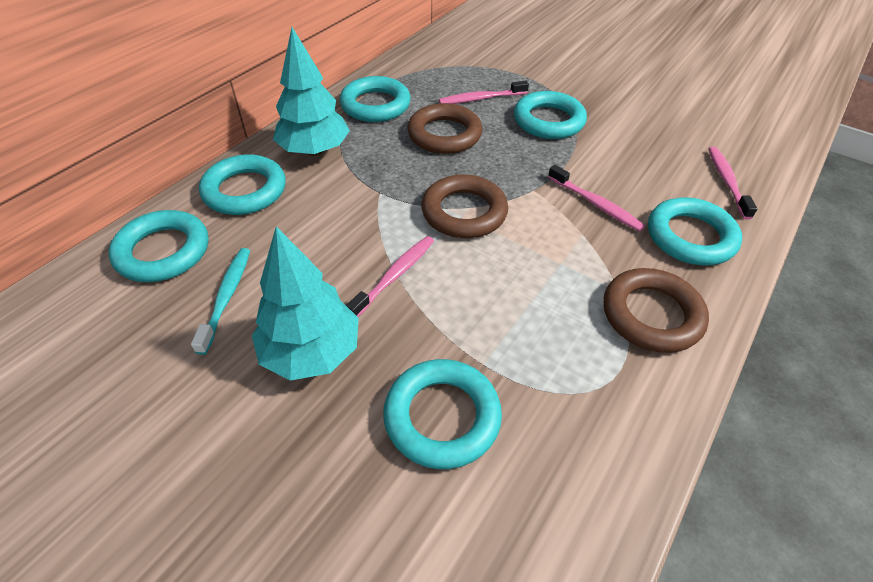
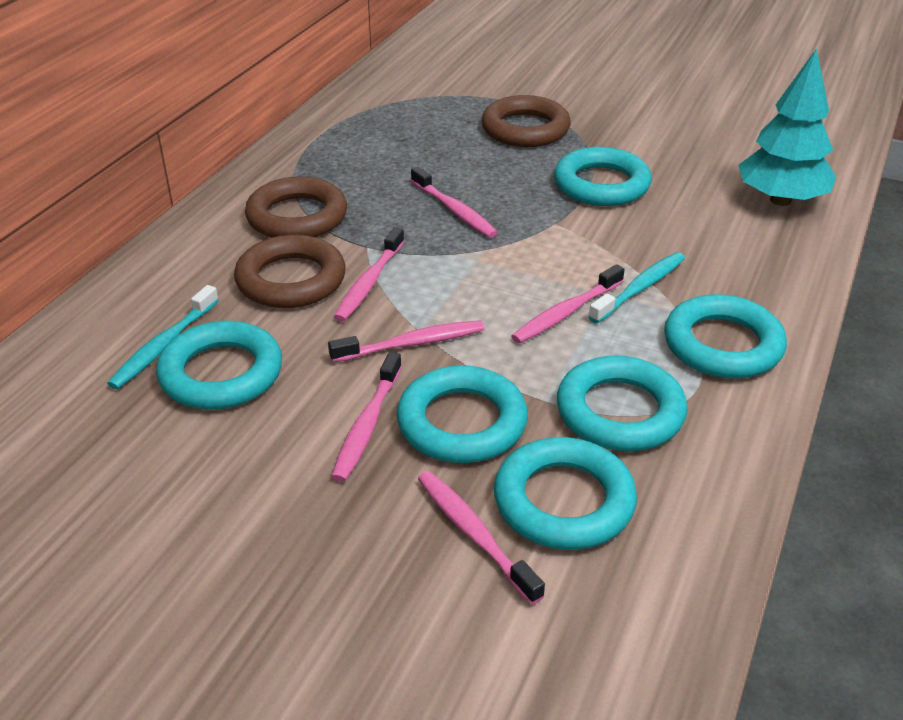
pink toothbrush: 4 -> 6
turquoise toothbrush: 1 -> 2
turquoise tree: 2 -> 1

